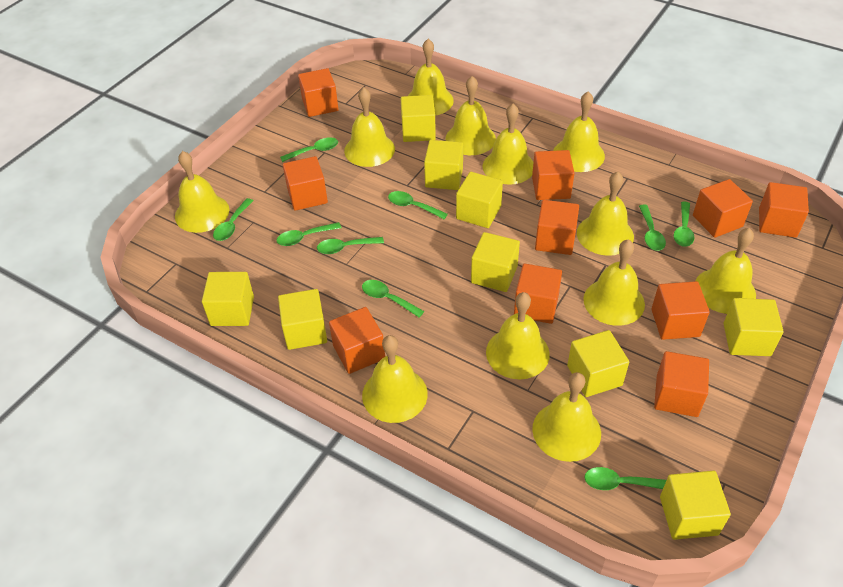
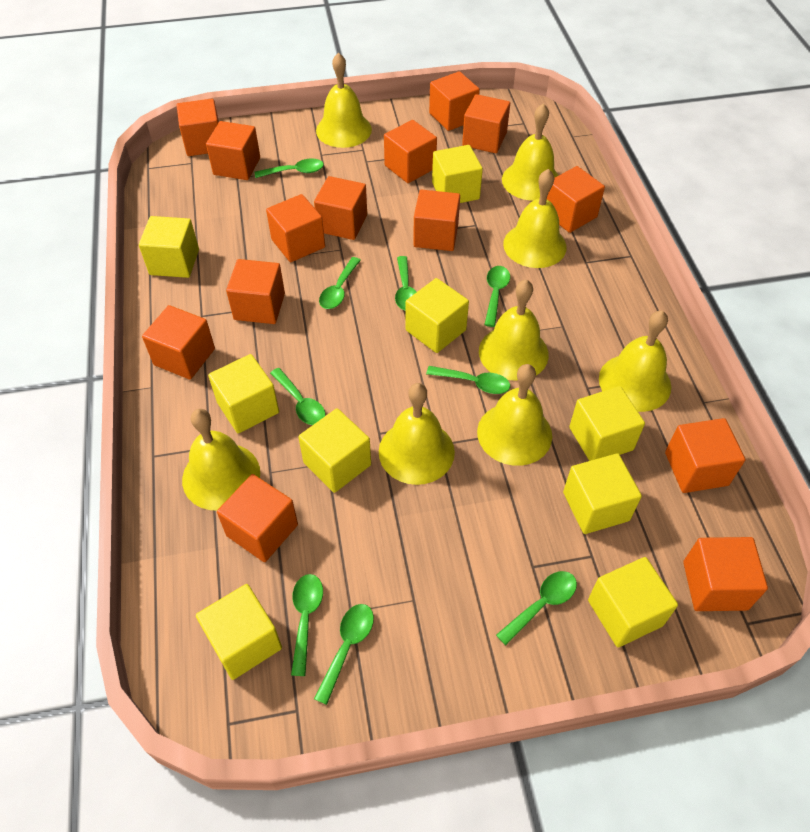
orange cube: 10 -> 14
yellow bell: 12 -> 8

